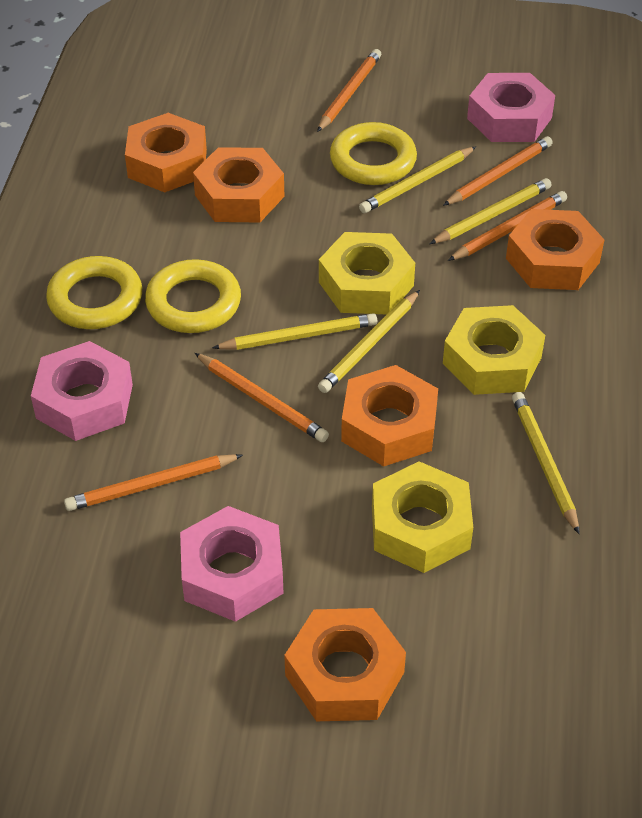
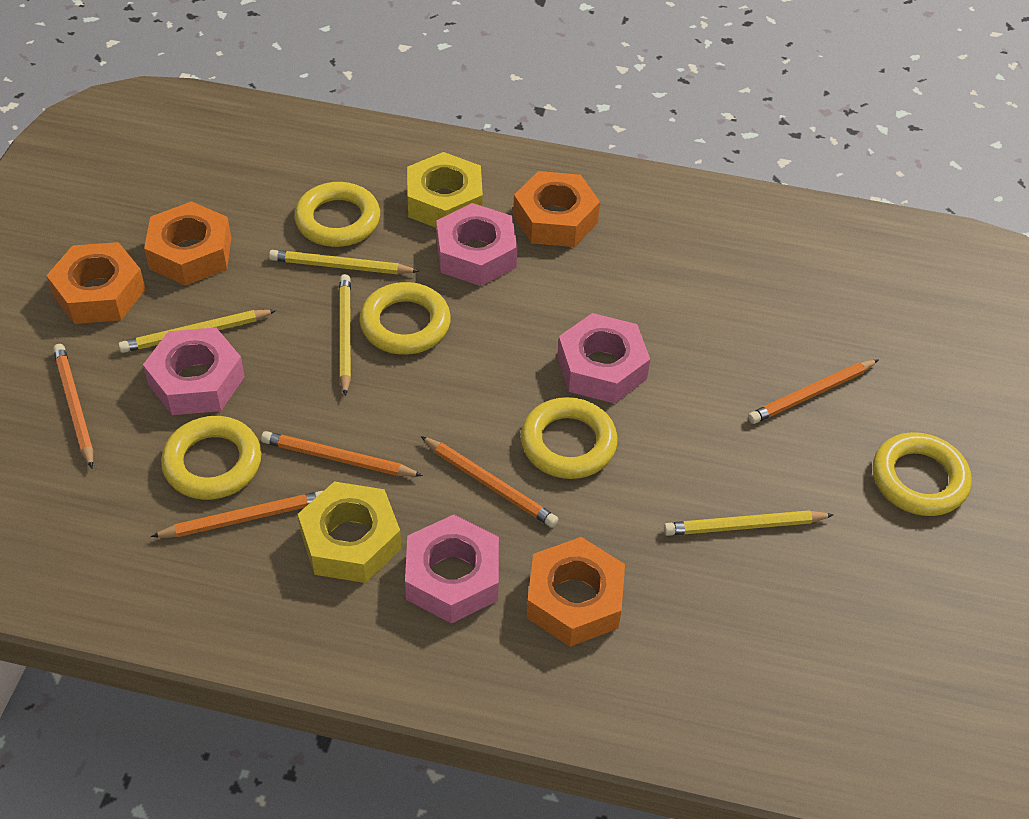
orange nut: 5 -> 4
pink nut: 3 -> 4
yellow nut: 3 -> 2
yellow pencil: 5 -> 4
yellow ring: 3 -> 5

